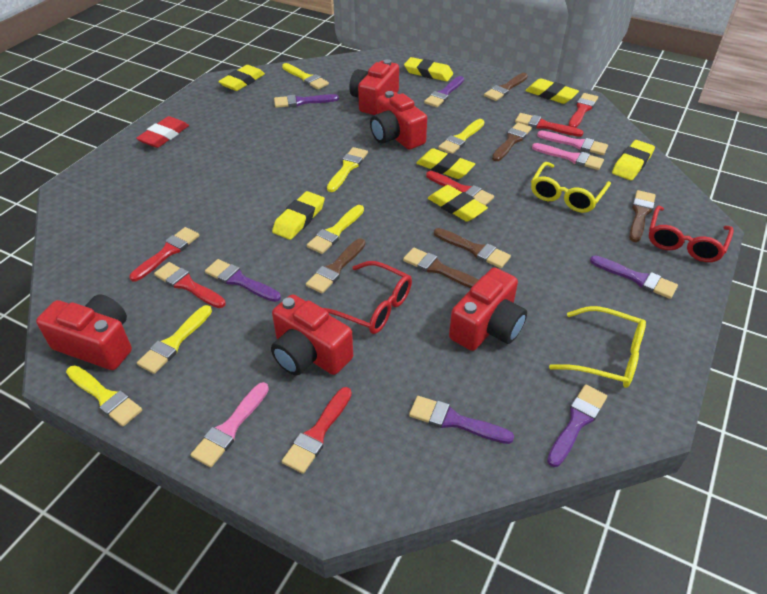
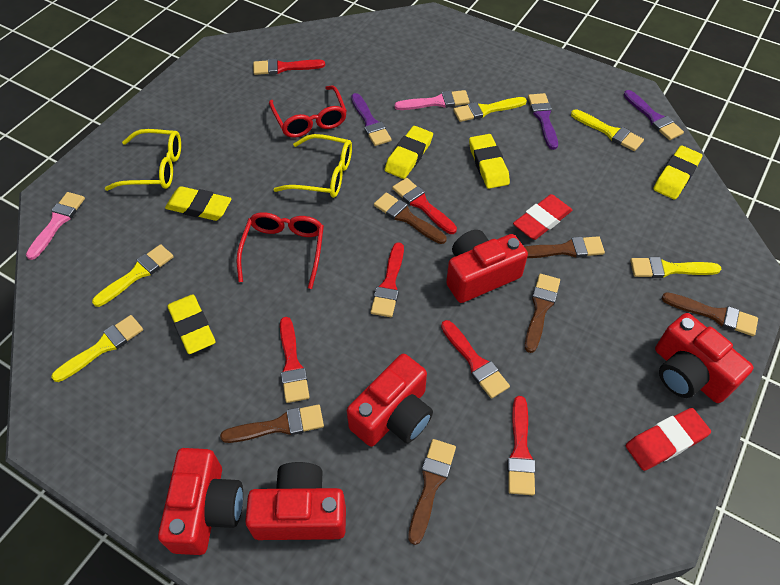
pink brush: 3 -> 2
purple brush: 6 -> 3
red eraser: 1 -> 2
yellow brush: 6 -> 5
yellow eraser: 7 -> 5

